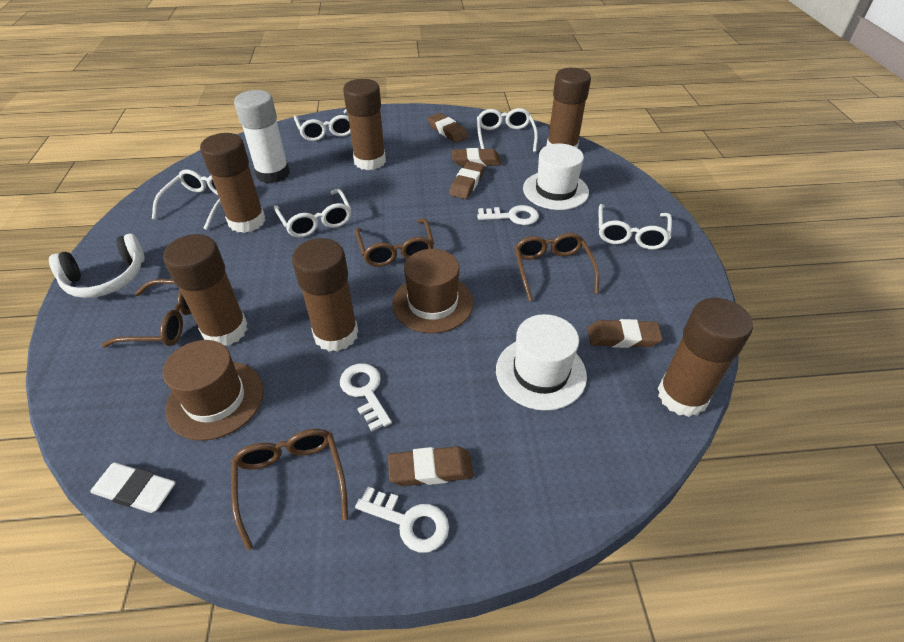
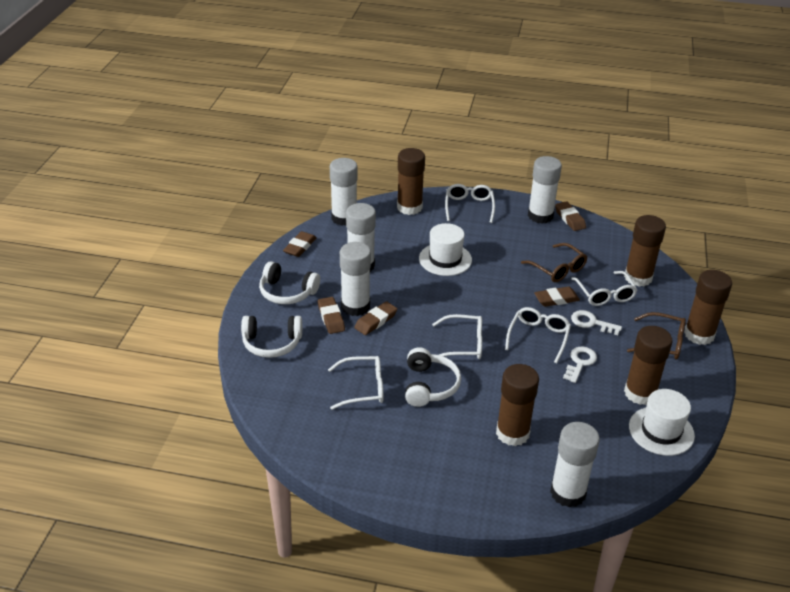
brown glasses: 4 -> 2
brown glue stick: 6 -> 5
brown hat: 2 -> 0
white eraser: 1 -> 0
white glue stick: 1 -> 5
white headphones: 1 -> 3
white key: 3 -> 2

